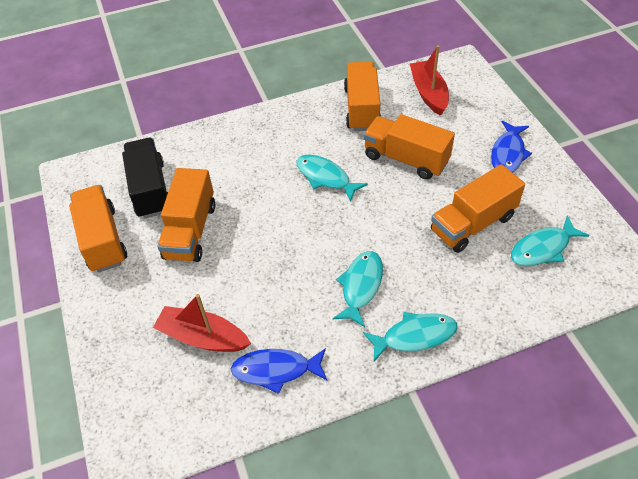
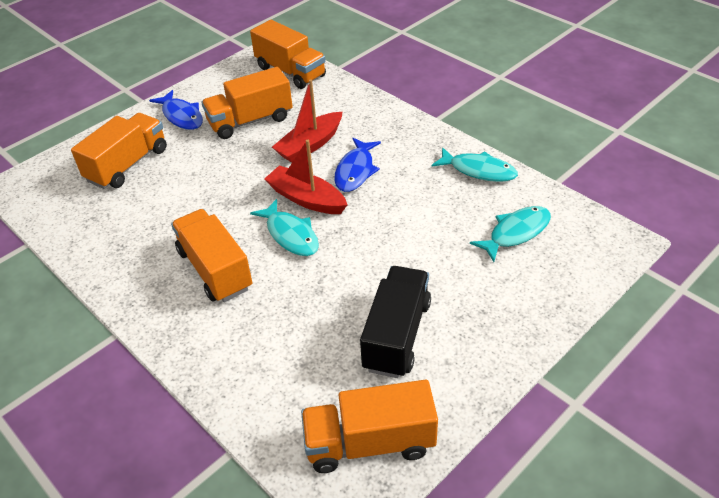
turquoise fish: 4 -> 3

